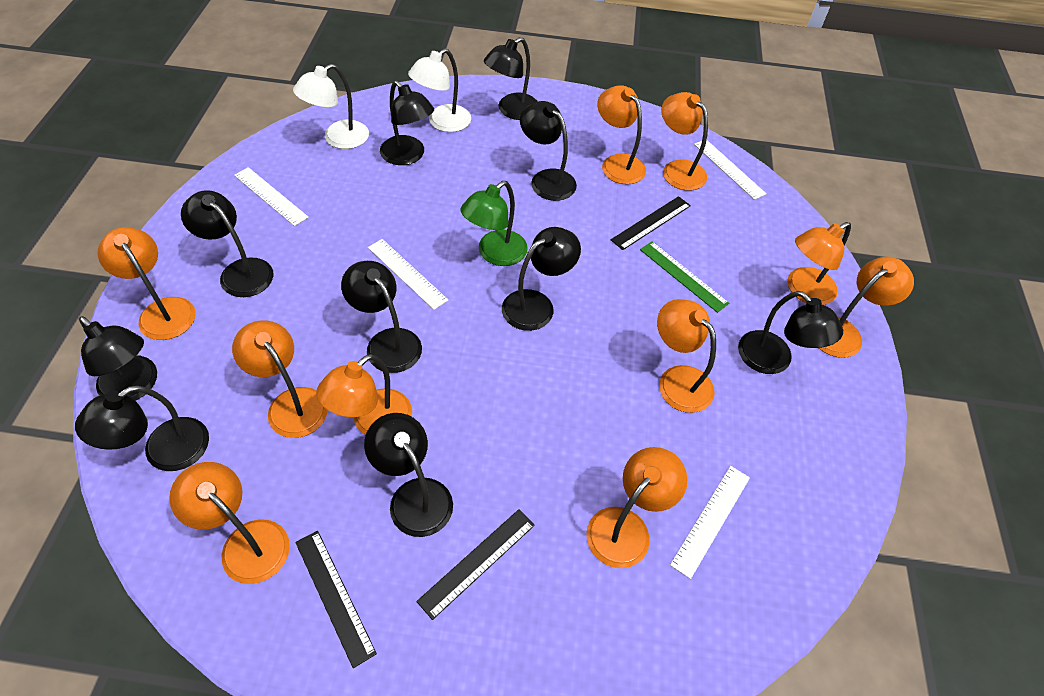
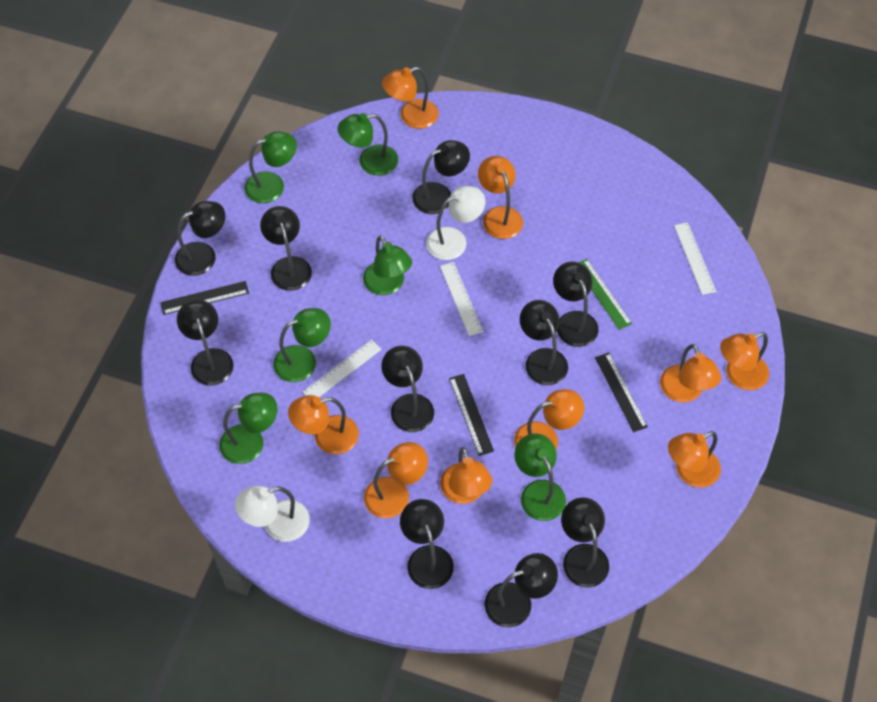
green lamp: 1 -> 6
orange lamp: 10 -> 9
white ruler: 4 -> 3

